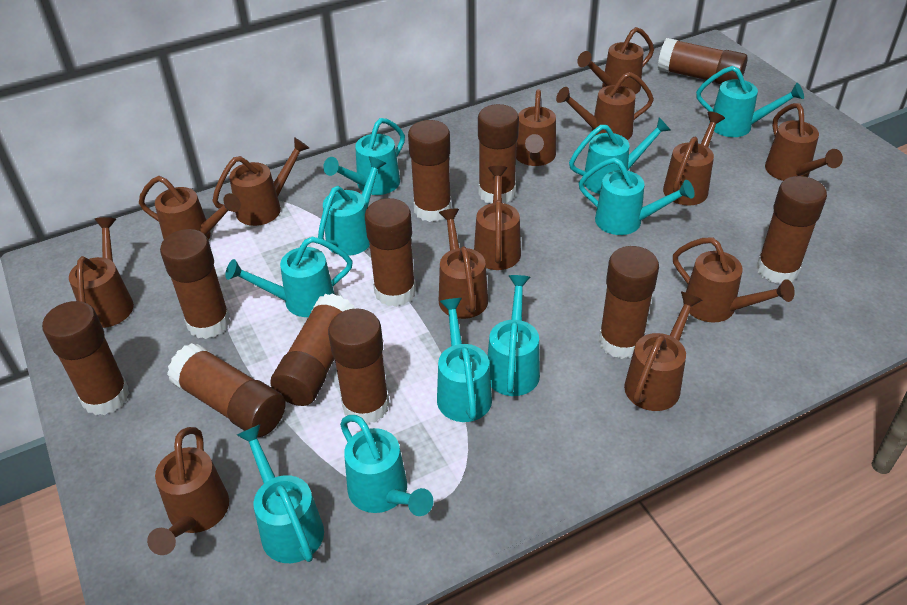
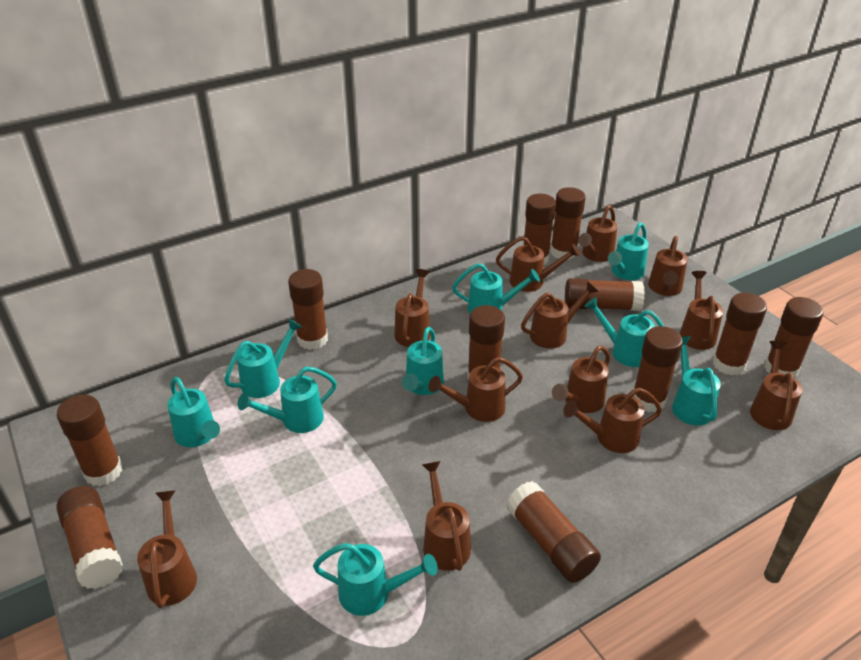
brown watering can: 13 -> 12
turquoise watering can: 10 -> 9

